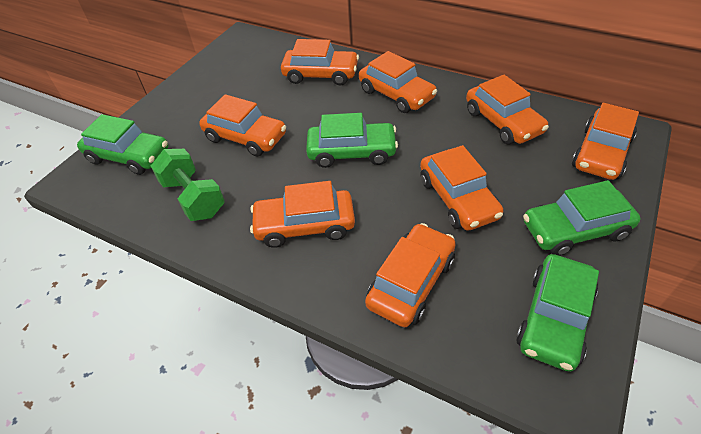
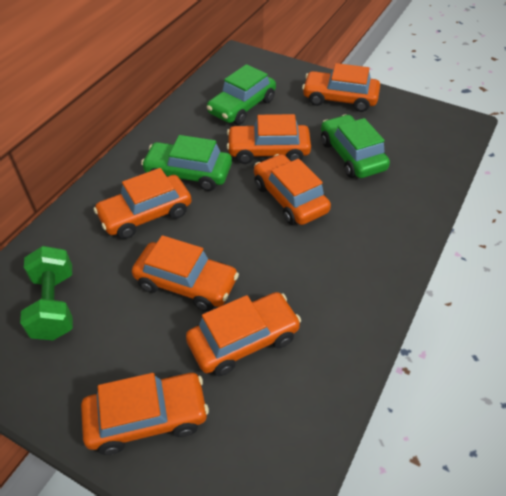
green car: 4 -> 3
orange car: 8 -> 7

